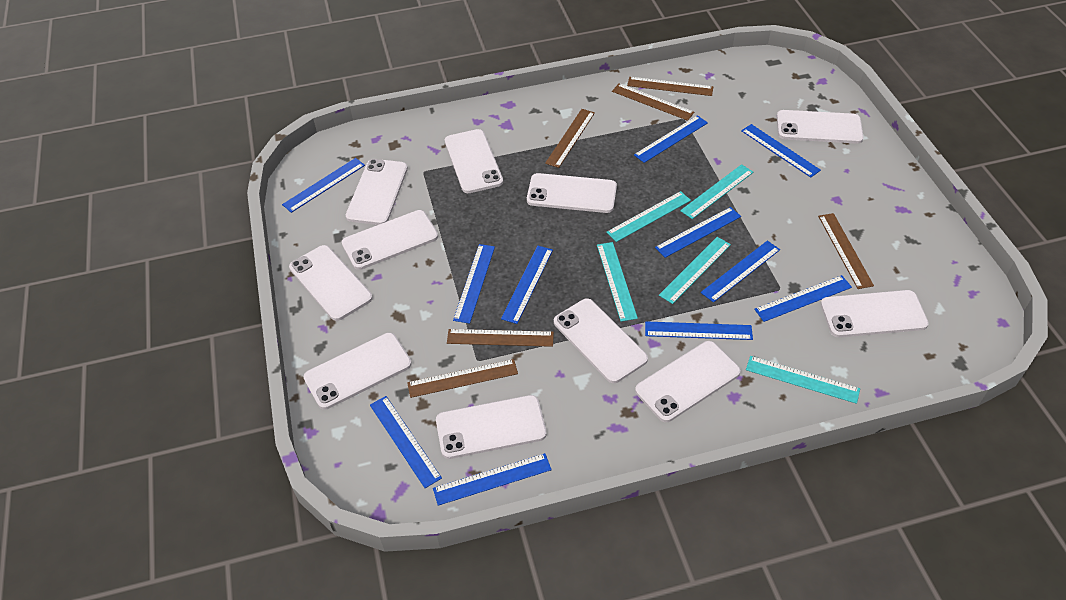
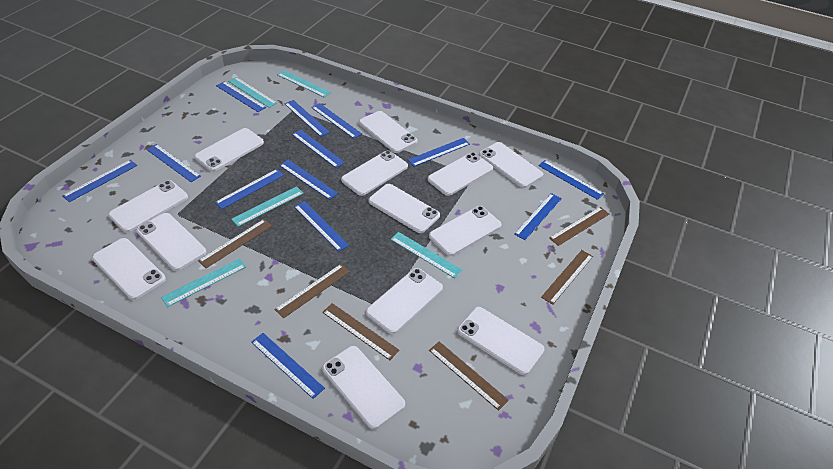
blue ruler: 11 -> 13
white phone: 11 -> 13

